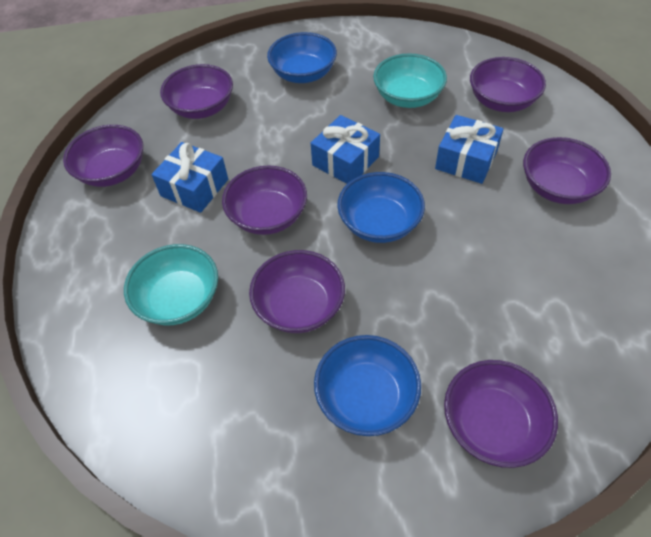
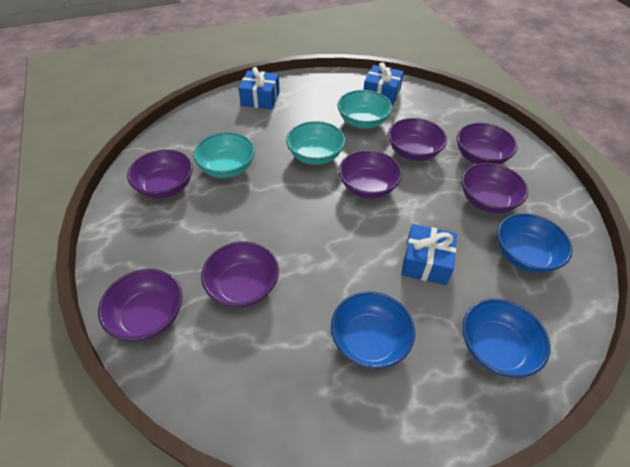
turquoise bowl: 2 -> 3

